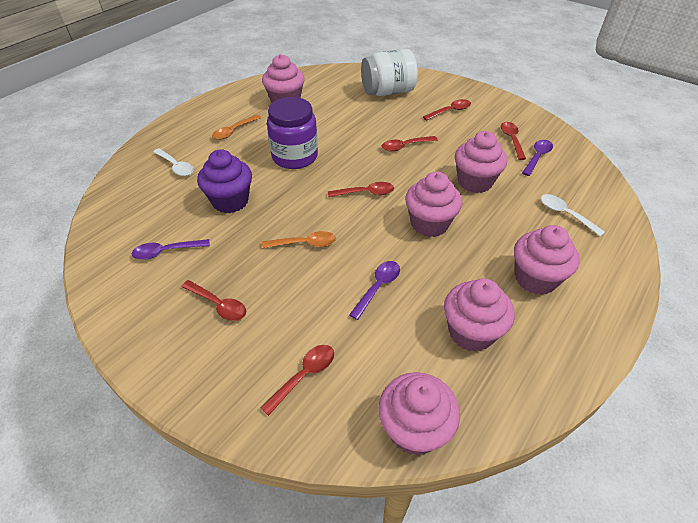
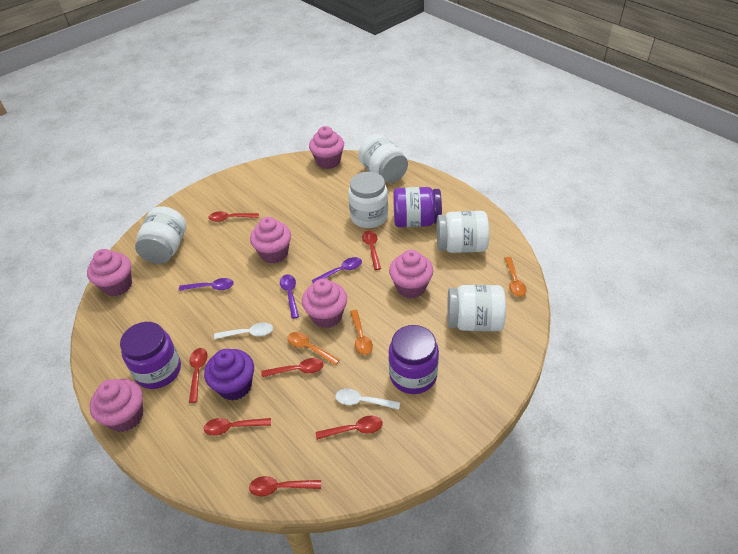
orange spoon: 2 -> 3
purple jar: 1 -> 3
red spoon: 6 -> 7
white jar: 1 -> 5

